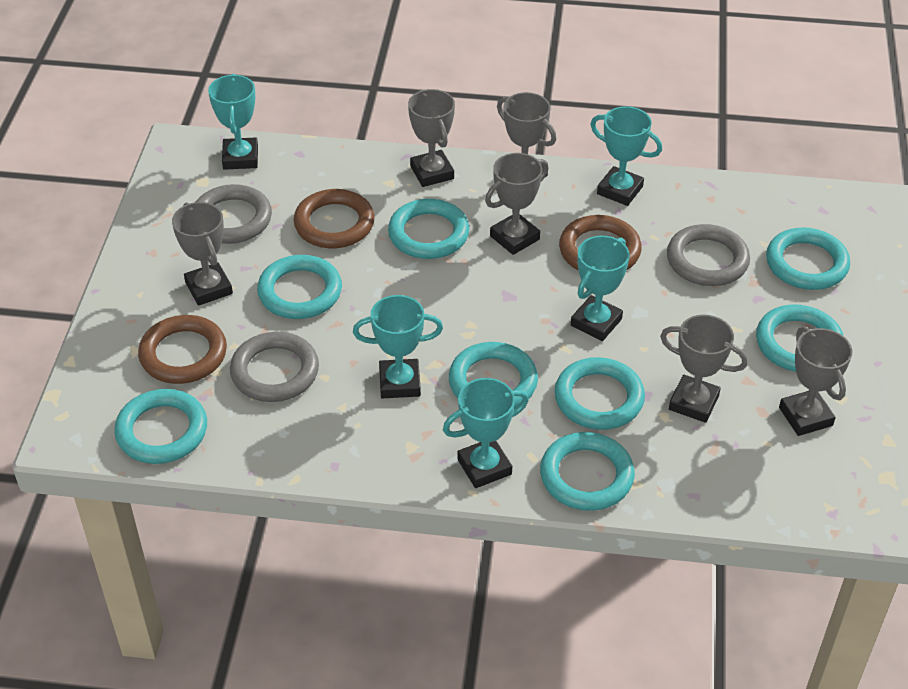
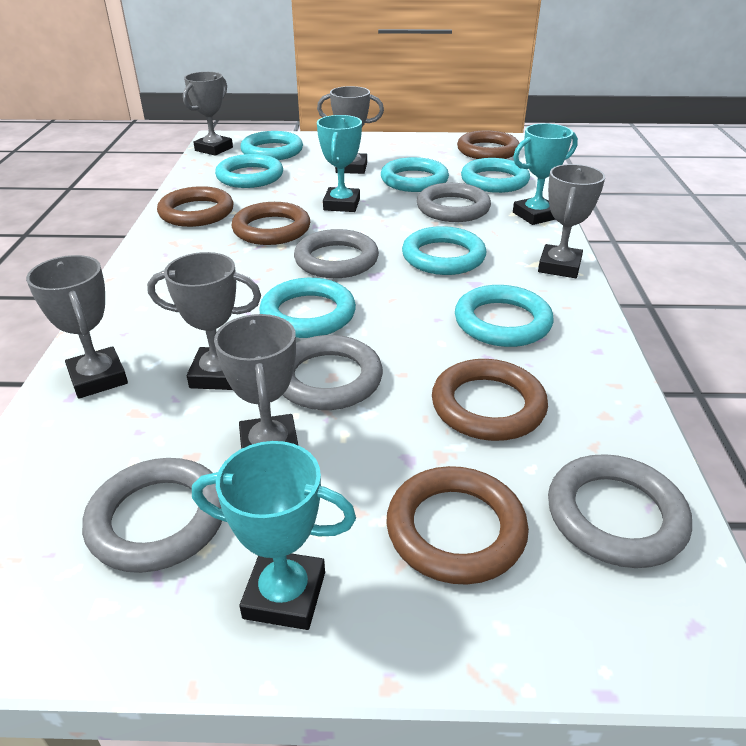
brown ring: 3 -> 5
grey ring: 3 -> 5
turquoise ring: 8 -> 7
turquoise trophy: 5 -> 3

